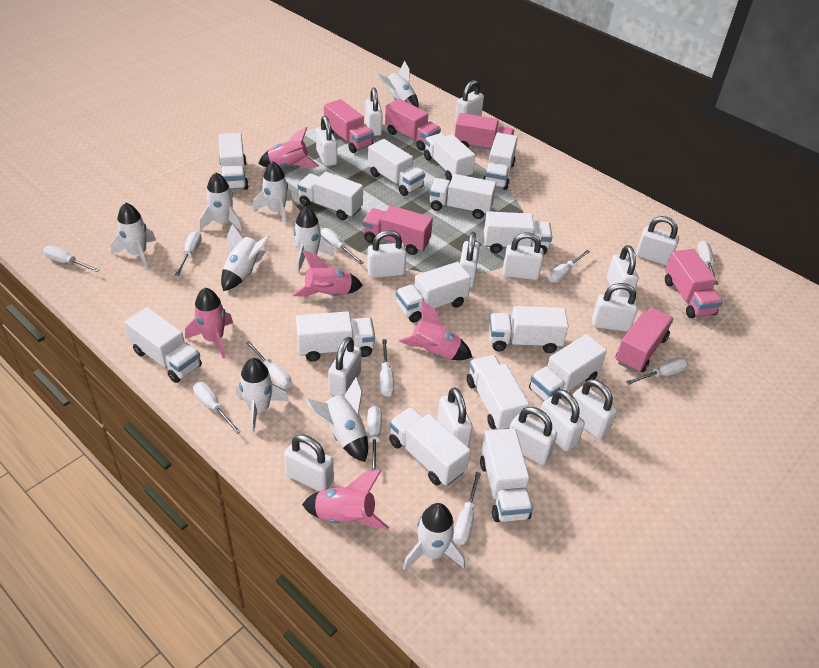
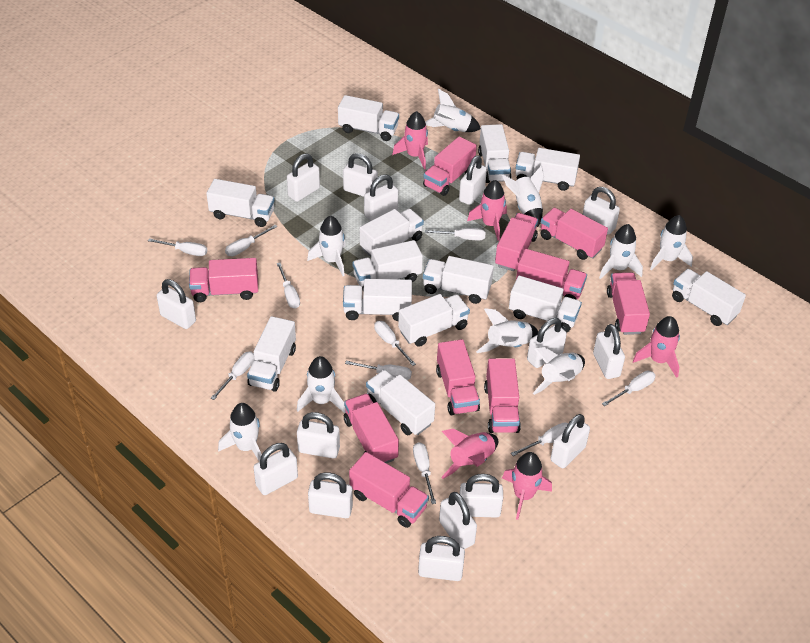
pink truck: 6 -> 10
white screwdriver: 11 -> 10
white truck: 15 -> 13

